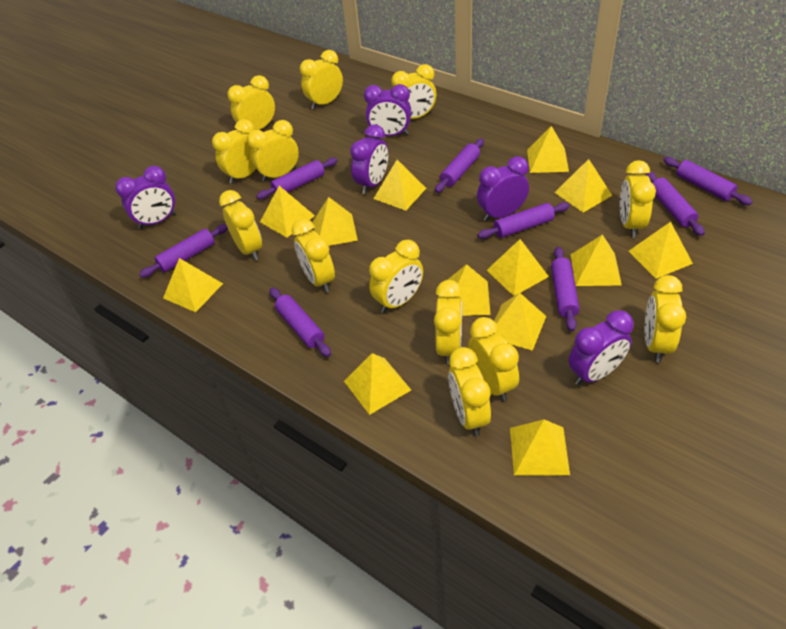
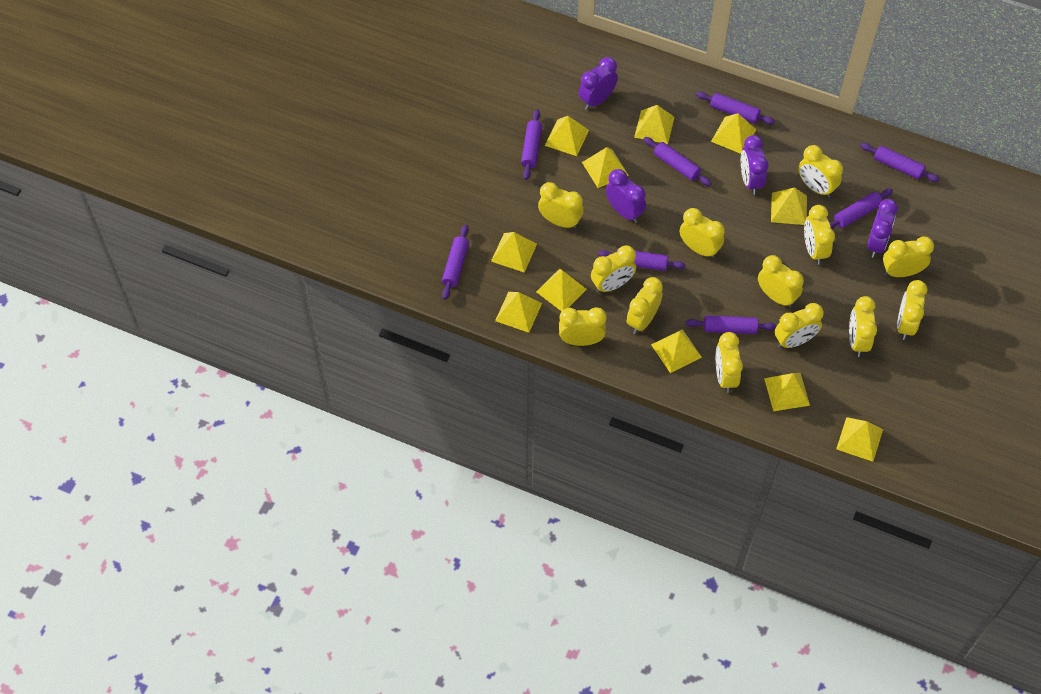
purple clock: 5 -> 4
yellow pyramid: 13 -> 11

